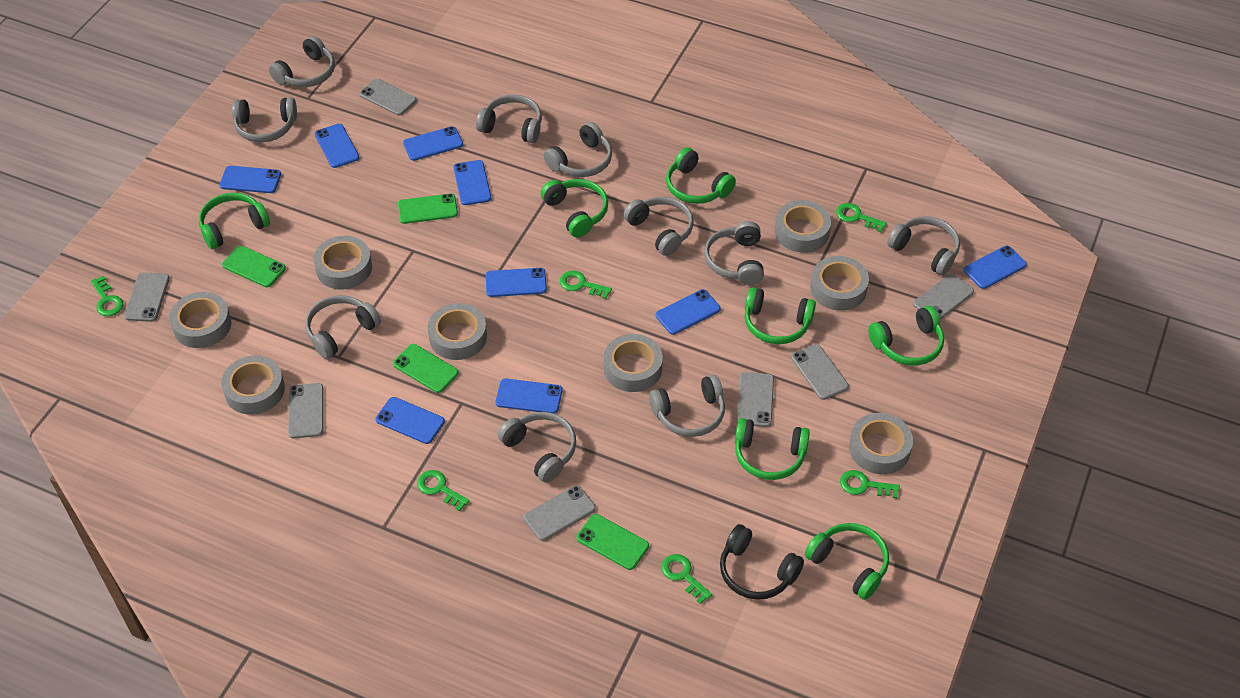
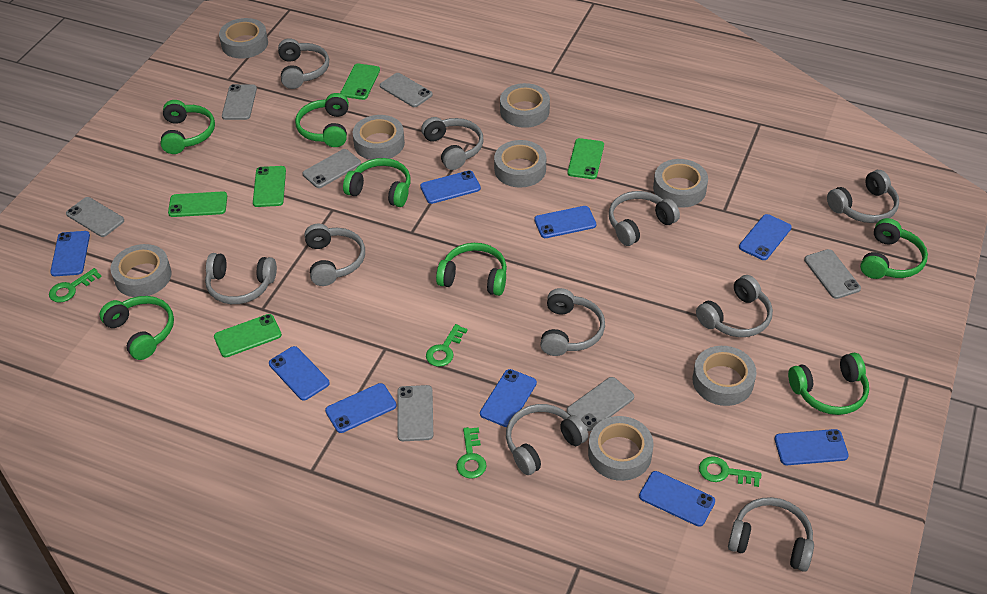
black headphones: 1 -> 0
green key: 6 -> 4
green phone: 4 -> 5

